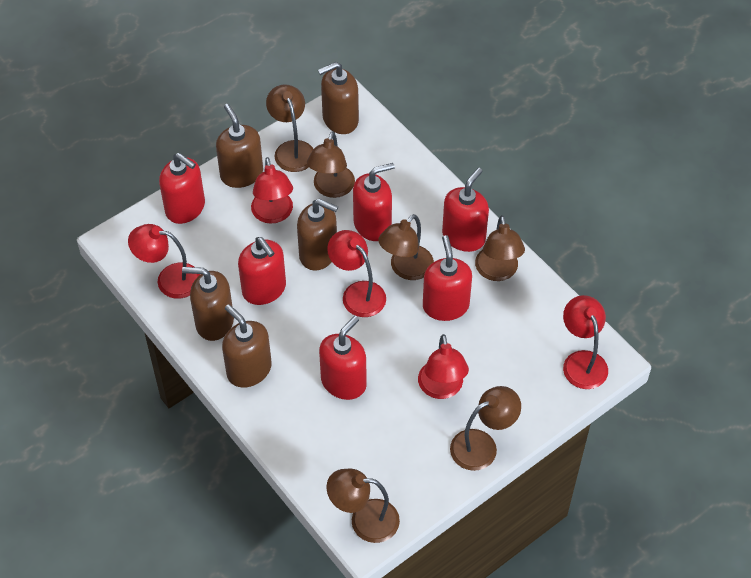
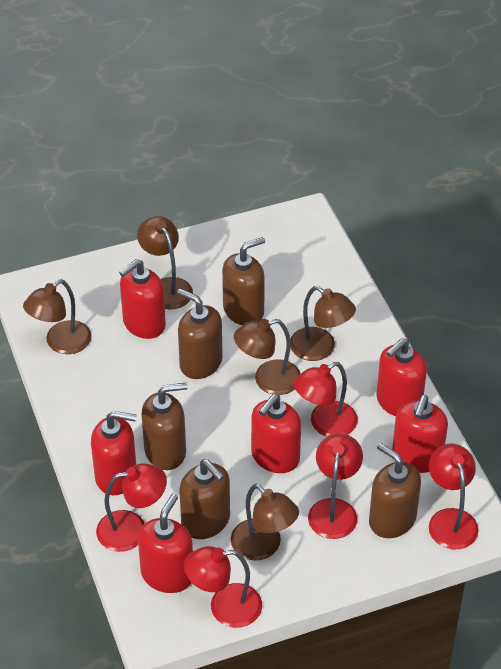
brown lamp: 6 -> 5

